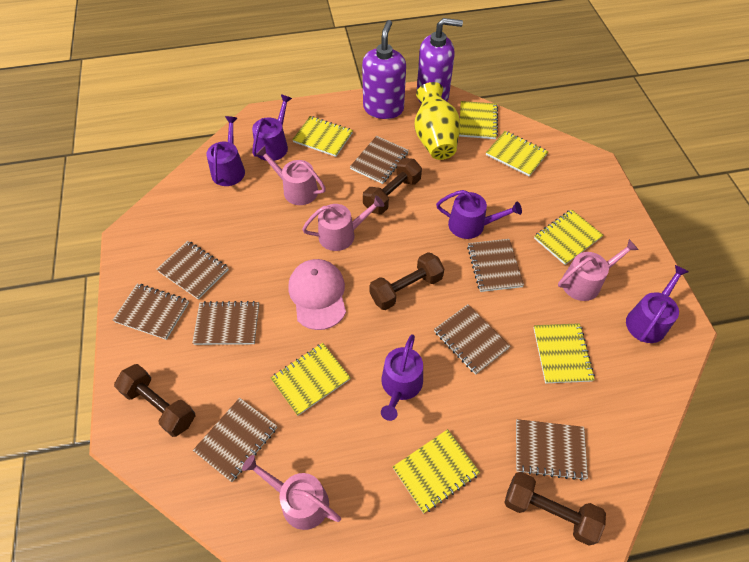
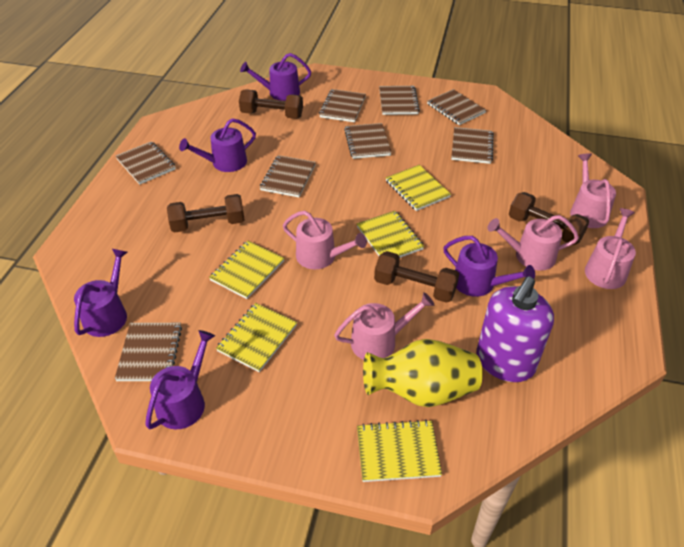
pink cap: 1 -> 0
pink watering can: 4 -> 5
purple soap dispenser: 2 -> 1
yellow notebook: 7 -> 5

